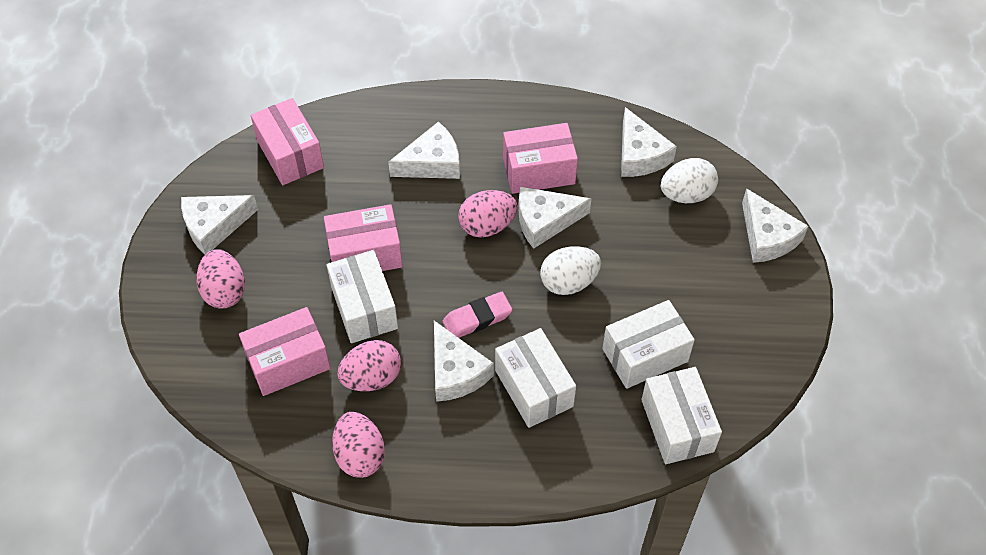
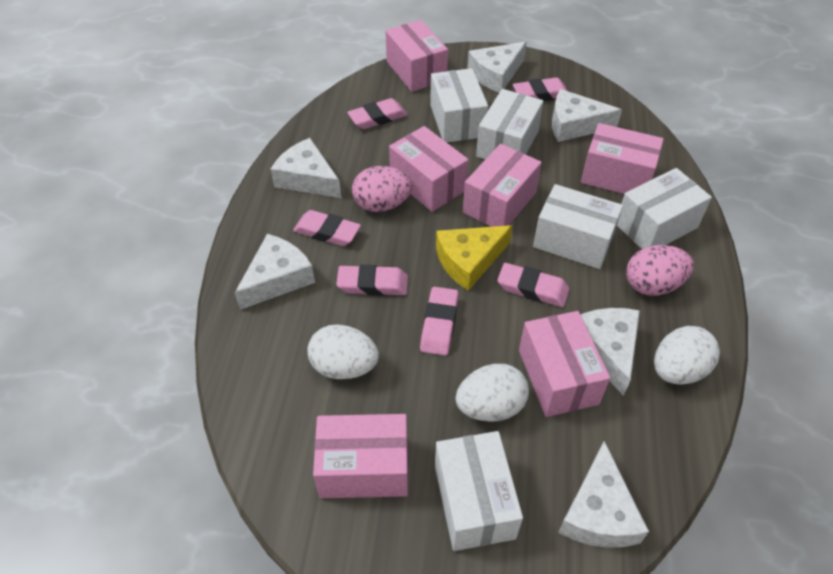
pink box: 4 -> 6
pink egg: 4 -> 2
pink eraser: 1 -> 6
white box: 4 -> 5
white egg: 2 -> 3
yellow cheese: 0 -> 1

